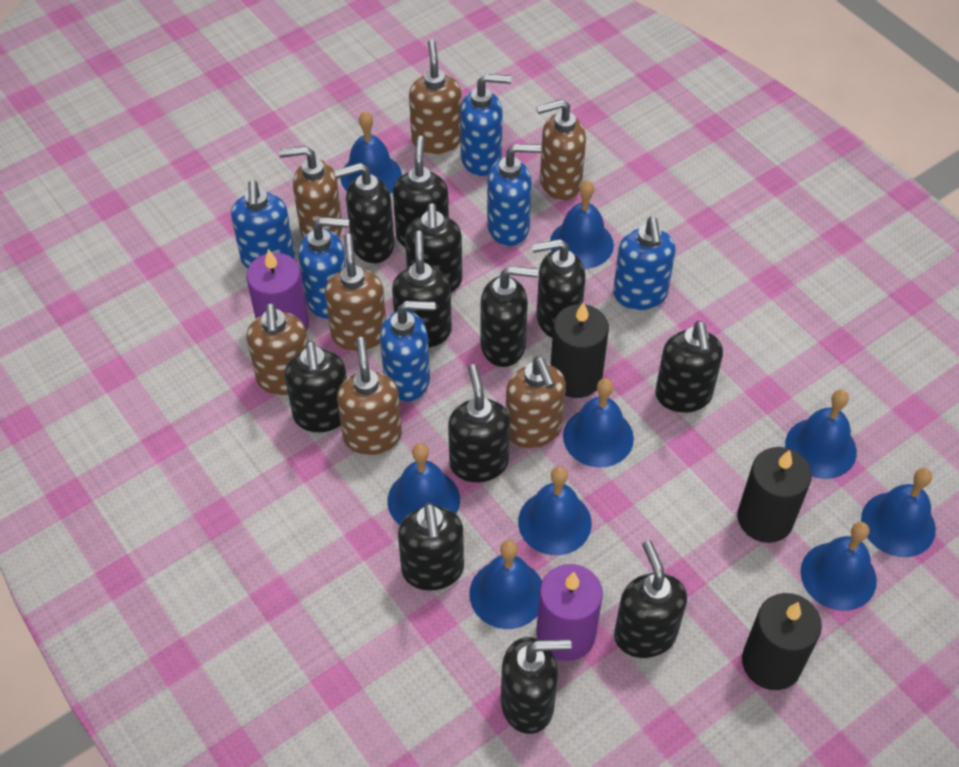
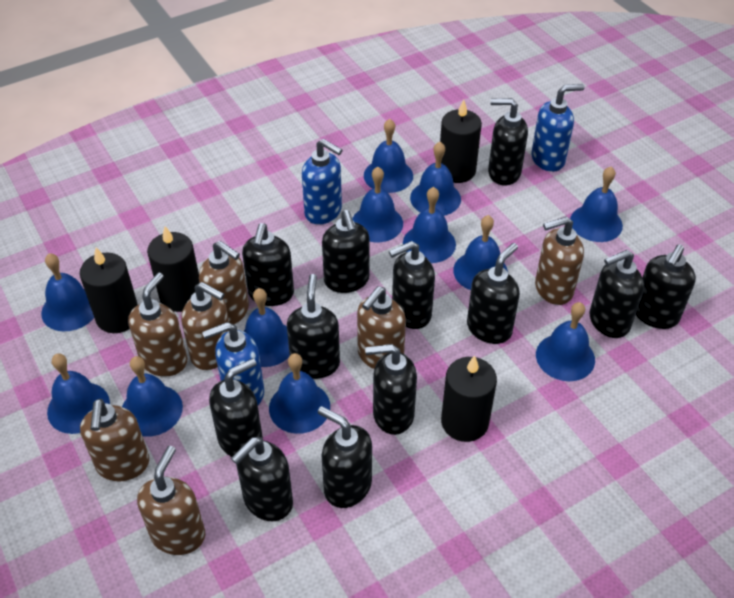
black candle: 3 -> 4
blue bell: 9 -> 12
blue soap dispenser: 6 -> 3
purple candle: 2 -> 0

